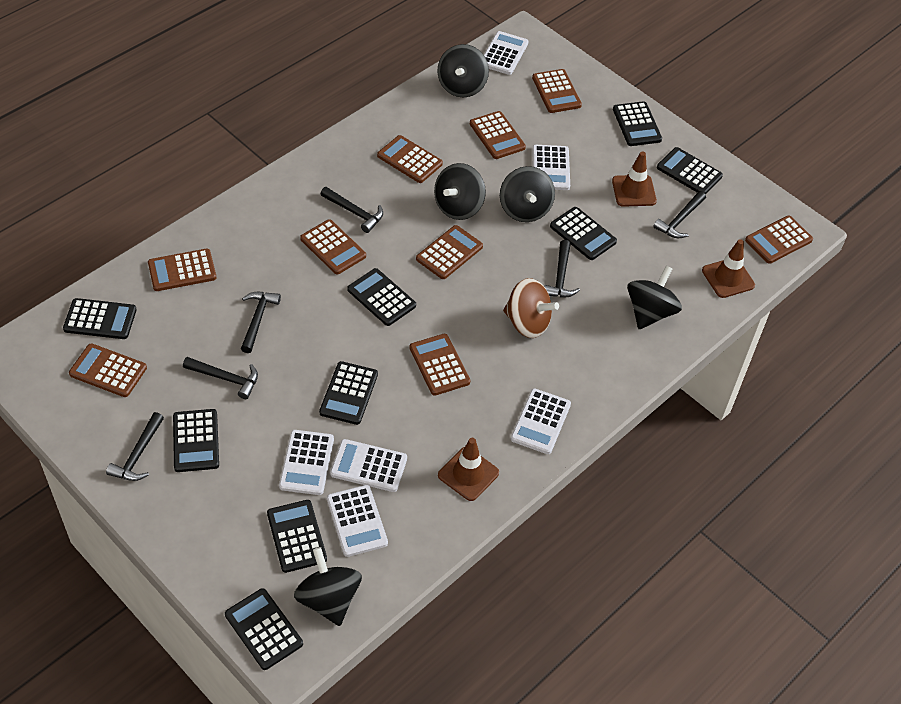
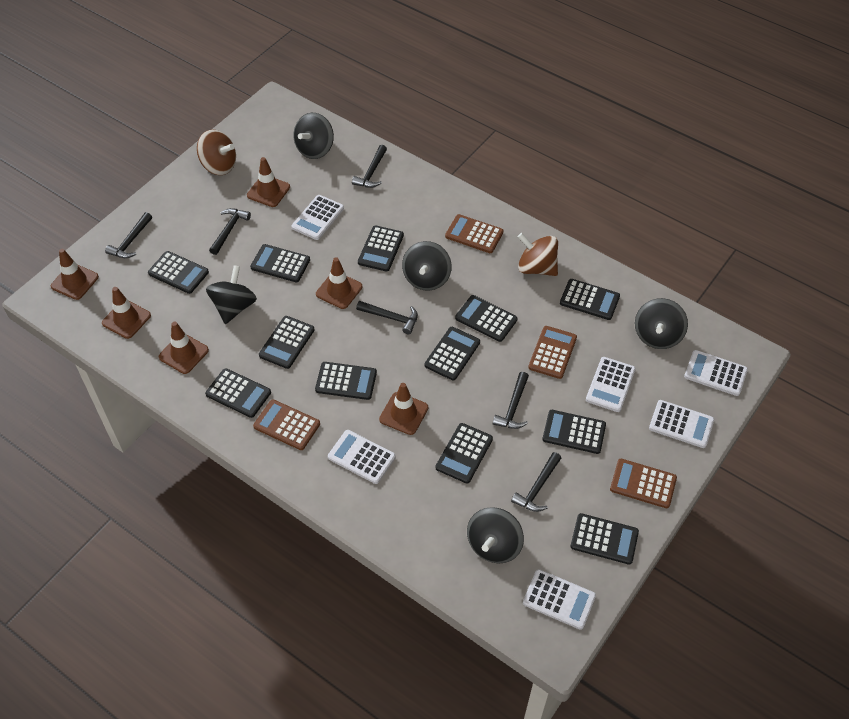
black calculator: 9 -> 12
brown calculator: 9 -> 4
brown spinning top: 1 -> 2
brown traffic cone: 3 -> 6

